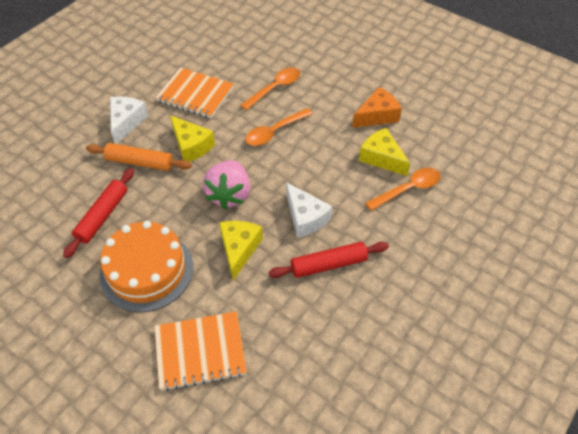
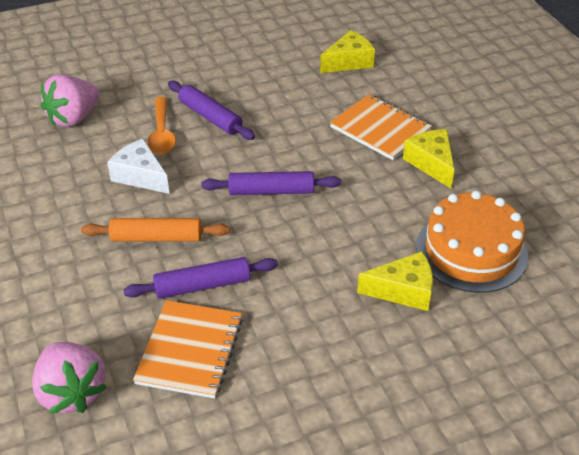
orange cheese: 1 -> 0
orange spoon: 3 -> 1
pink strawberry: 1 -> 2
purple rolling pin: 0 -> 3
red rolling pin: 2 -> 0
white cheese: 2 -> 1

